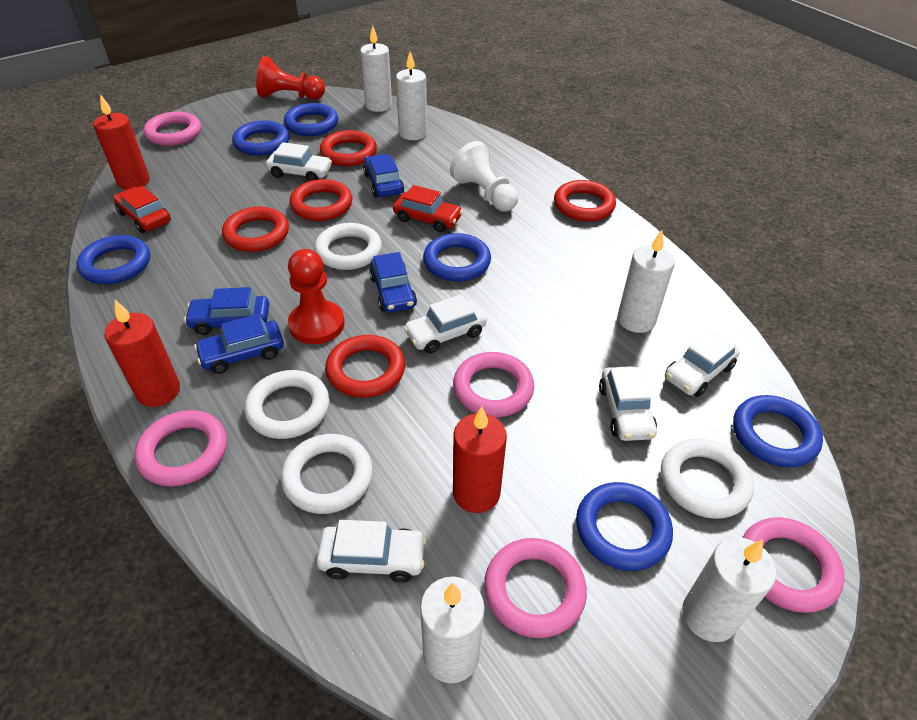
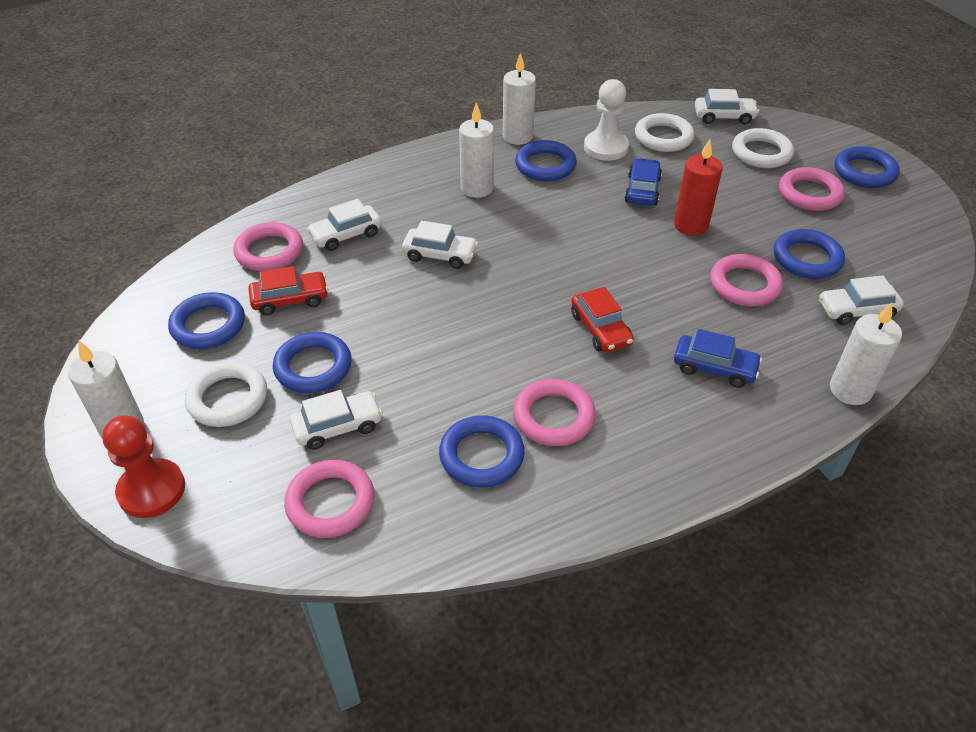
blue car: 4 -> 2
red candle: 3 -> 1
red pawn: 2 -> 1
red ring: 5 -> 0
white candle: 5 -> 4
white ring: 4 -> 3

